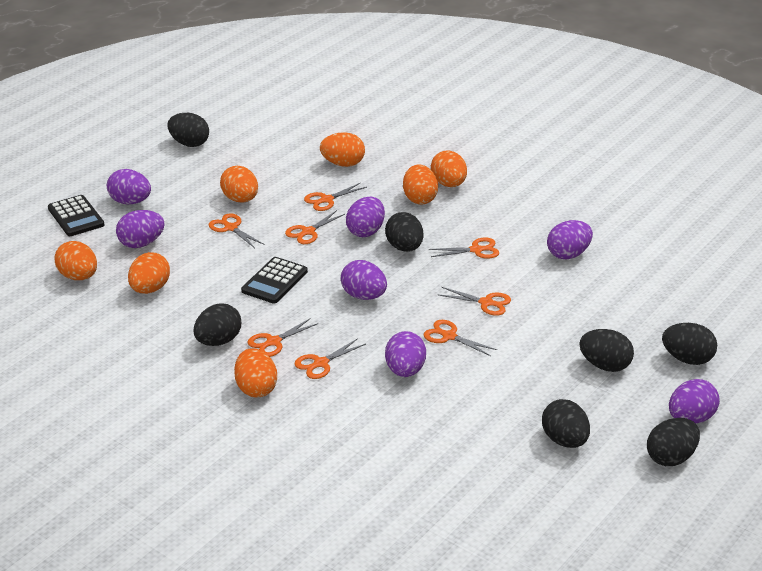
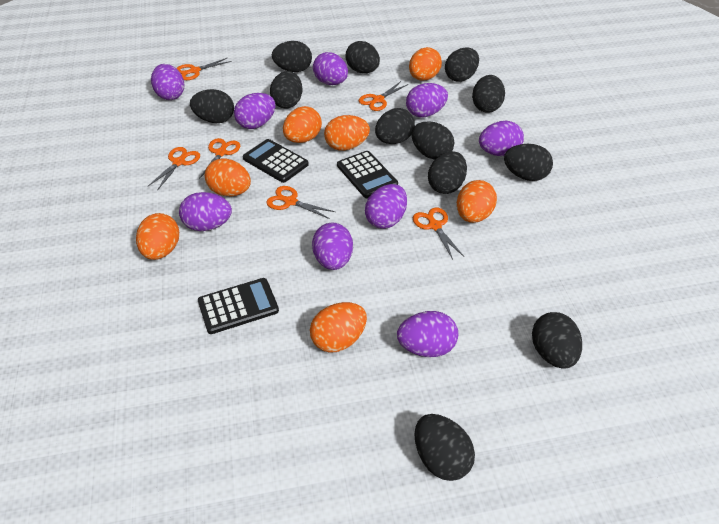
black calculator: 2 -> 3
black egg: 7 -> 12
orange scissors: 8 -> 6
purple egg: 7 -> 9

